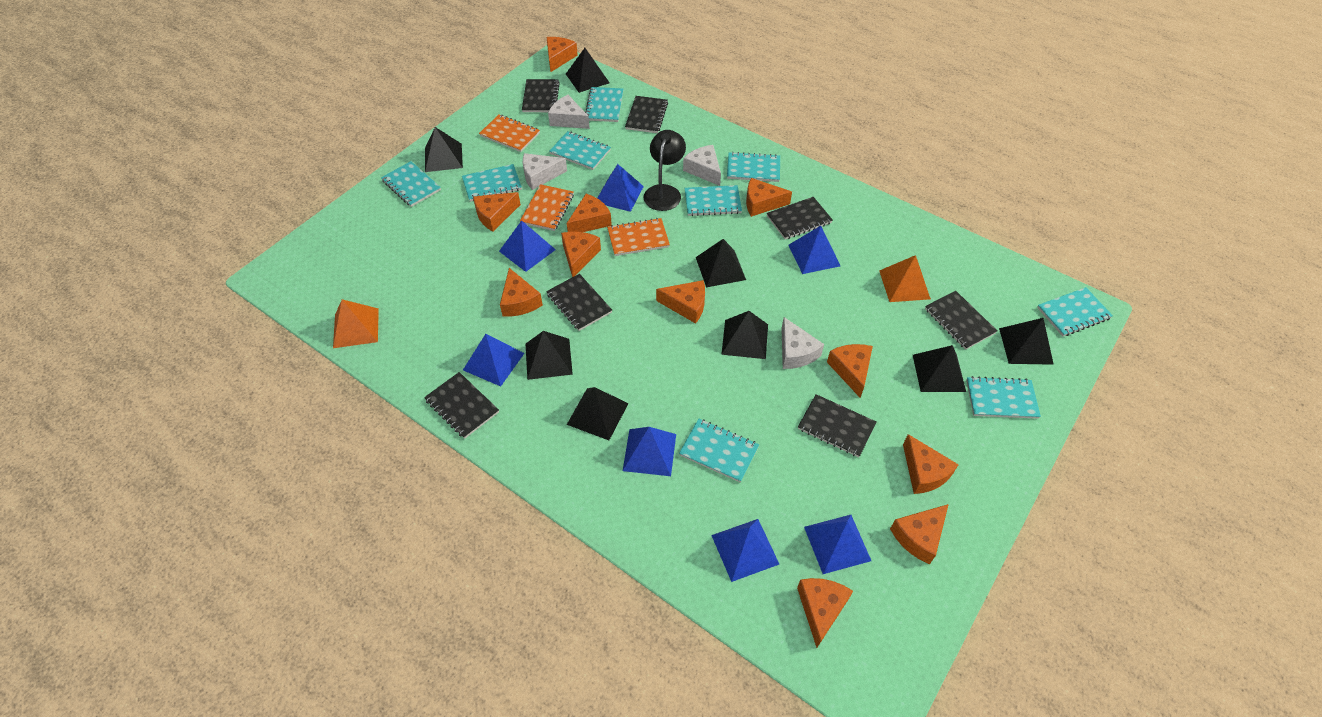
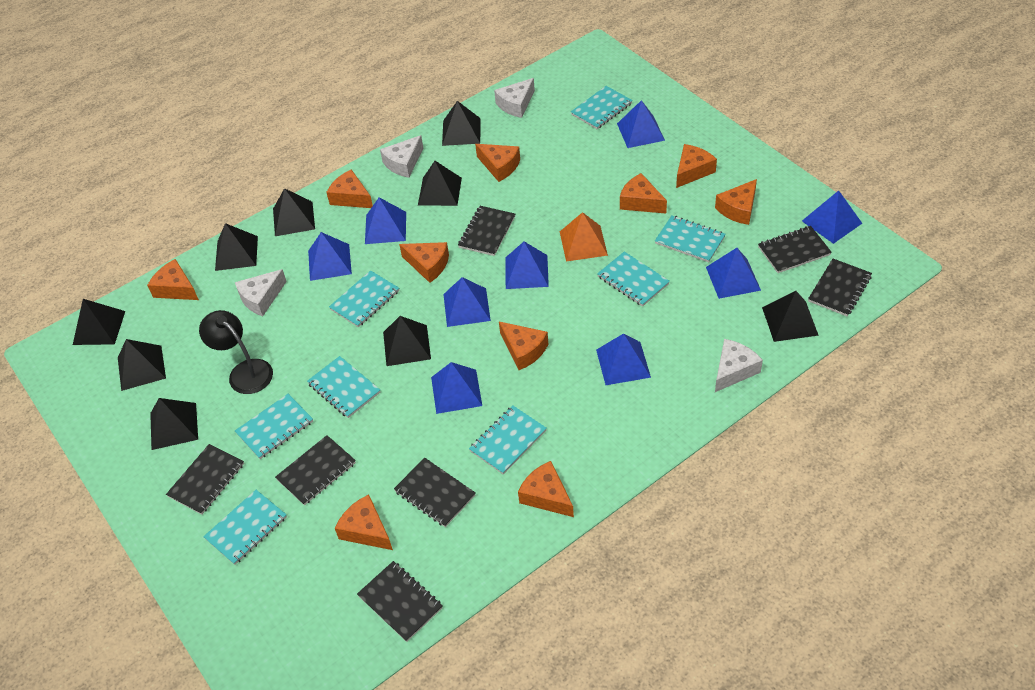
black pyramid: 8 -> 9
blue pyramid: 7 -> 9
orange cheese: 11 -> 10
orange notebook: 3 -> 0
orange pyramid: 2 -> 1
turquoise notebook: 9 -> 8

